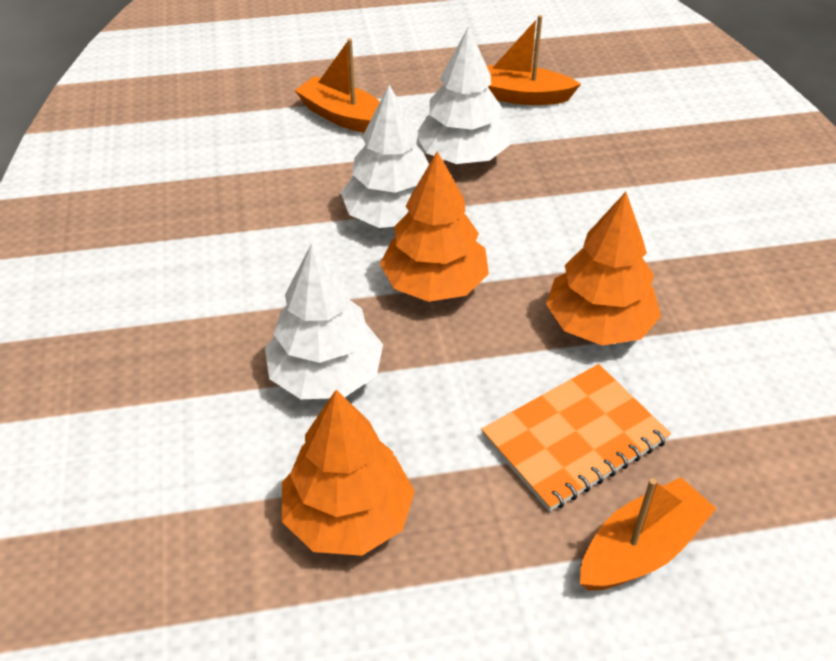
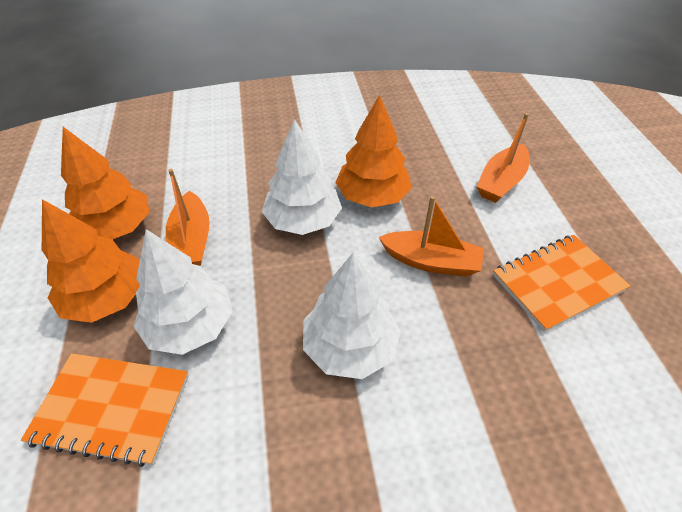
orange notebook: 1 -> 2

